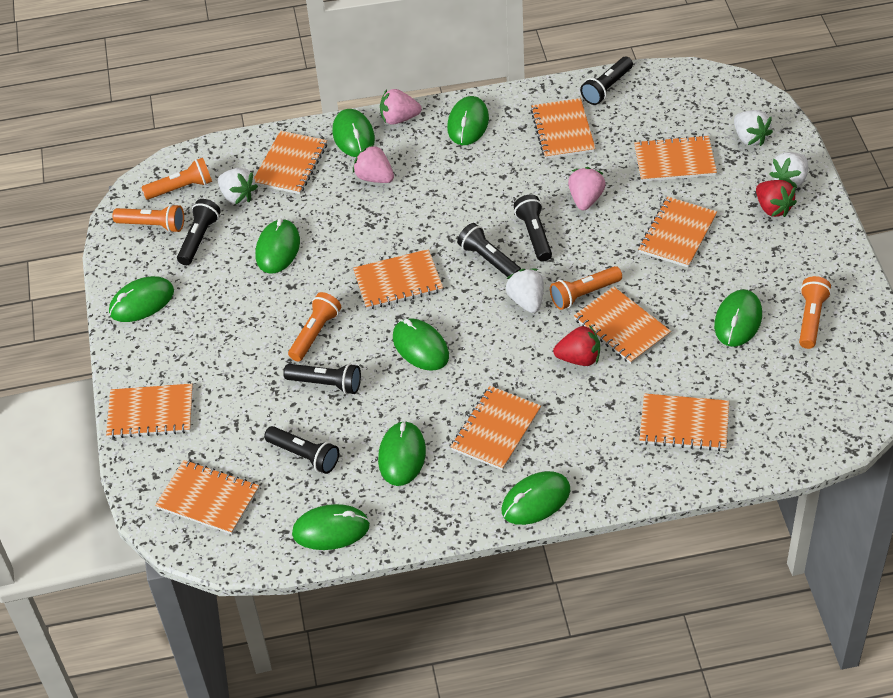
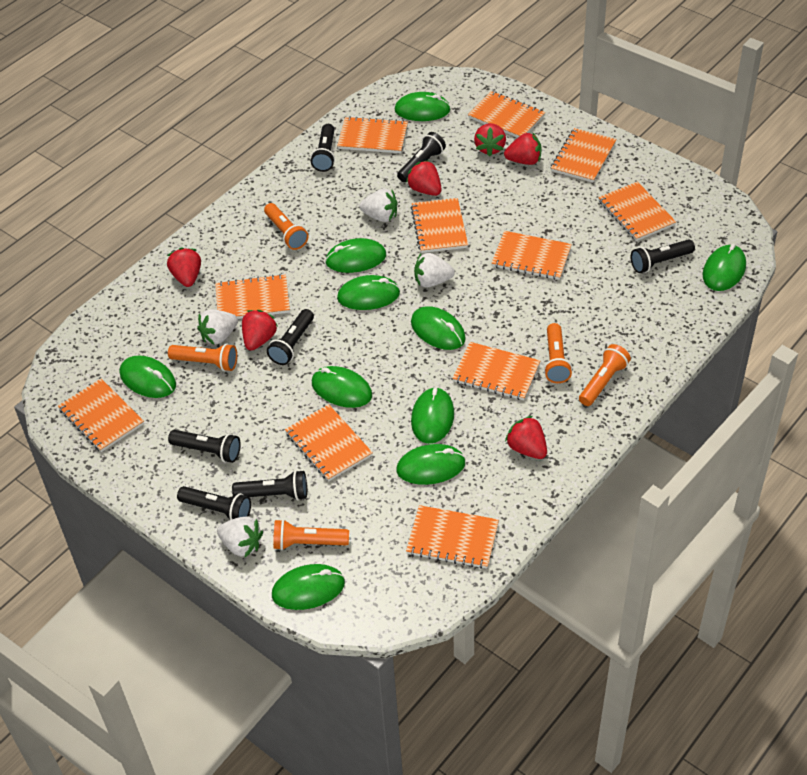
black flashlight: 6 -> 7
green mouse: 9 -> 10
orange notebook: 10 -> 11
pink strawberry: 3 -> 0
red strawberry: 2 -> 6

